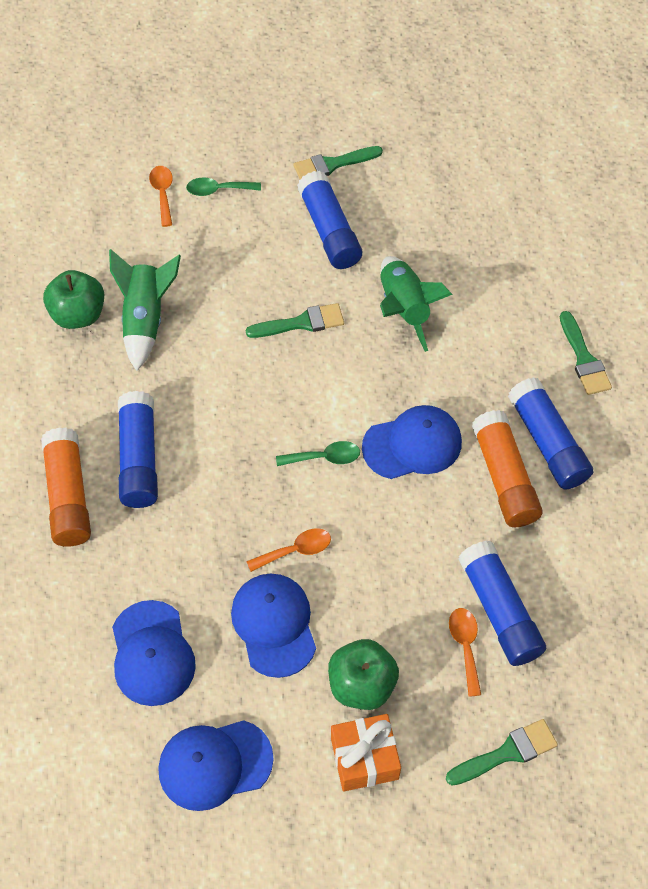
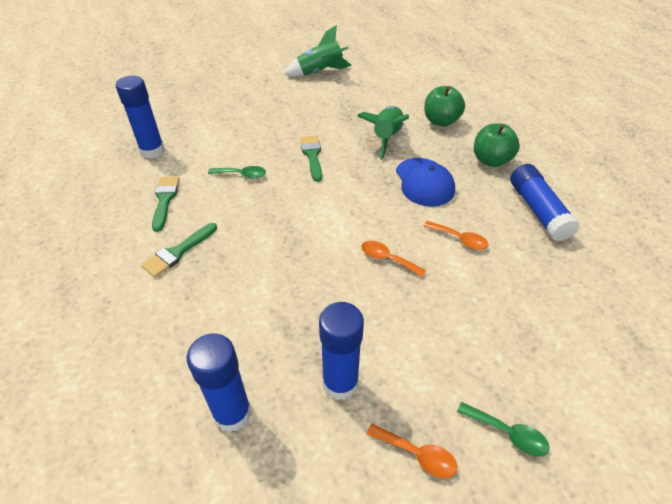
blue cap: 4 -> 1
green brush: 4 -> 3
orange gift: 1 -> 0
orange glue stick: 2 -> 0

